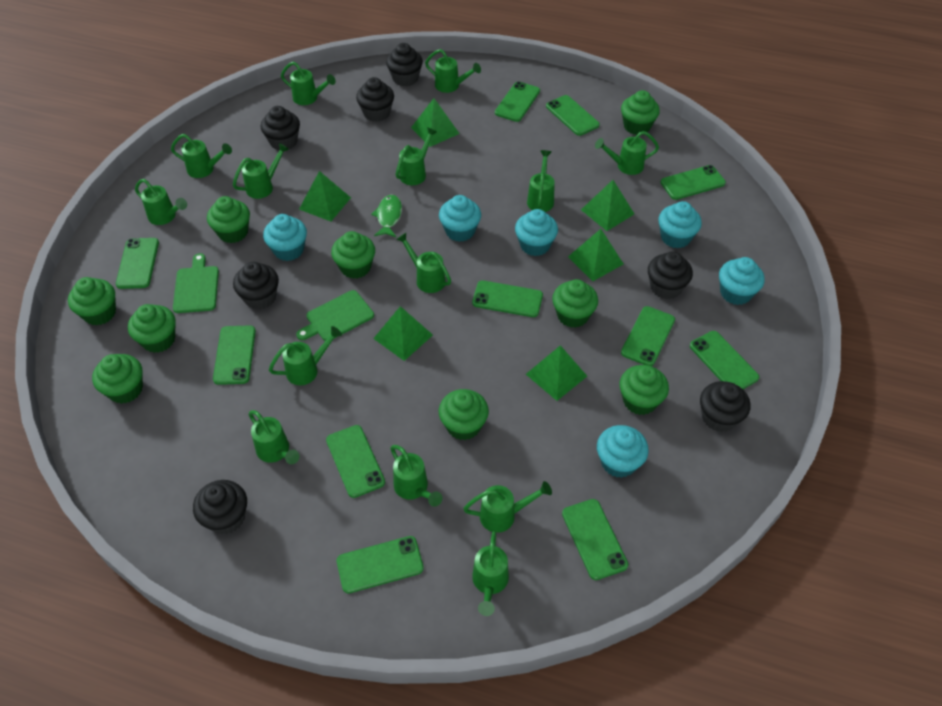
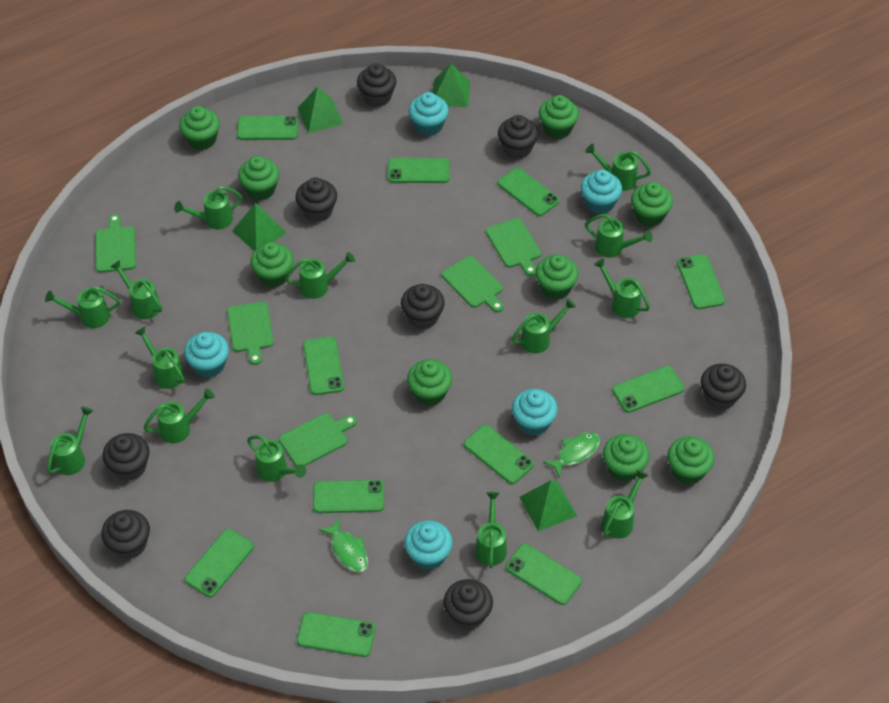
black cupcake: 7 -> 8
green cutting board: 2 -> 5
green fish: 1 -> 2
green pyramid: 6 -> 4
turquoise cupcake: 6 -> 5

